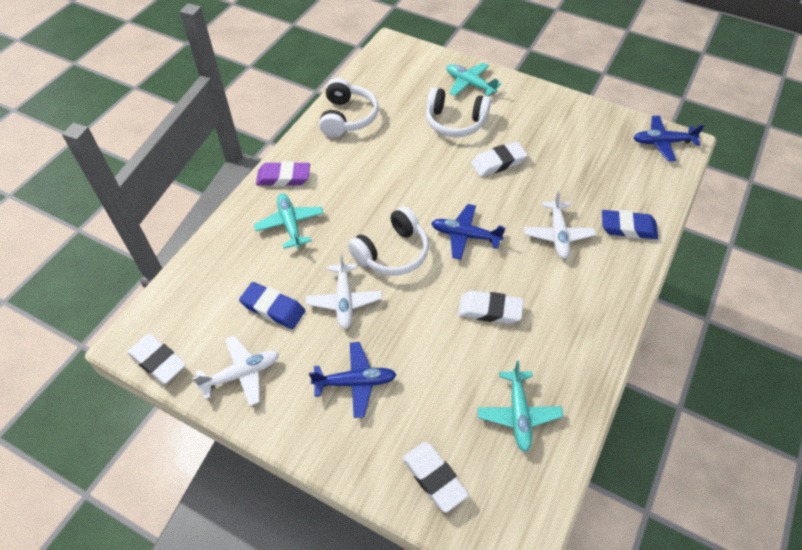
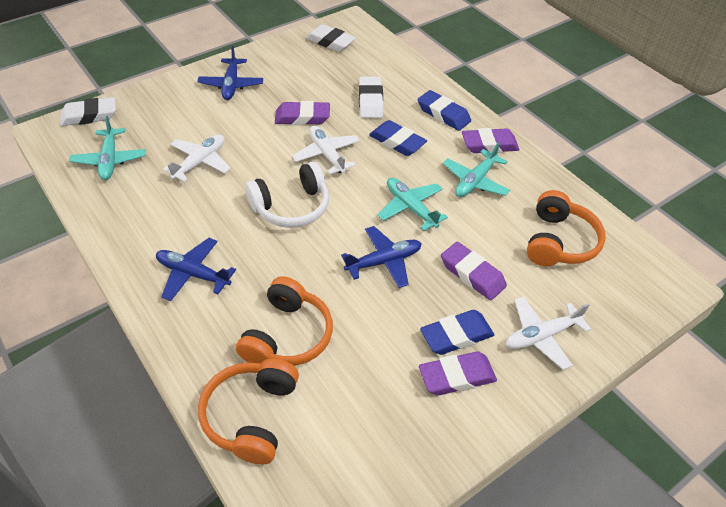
blue eraser: 2 -> 3
orange headphones: 0 -> 3
purple eraser: 1 -> 4
white eraser: 4 -> 3
white headphones: 3 -> 1

